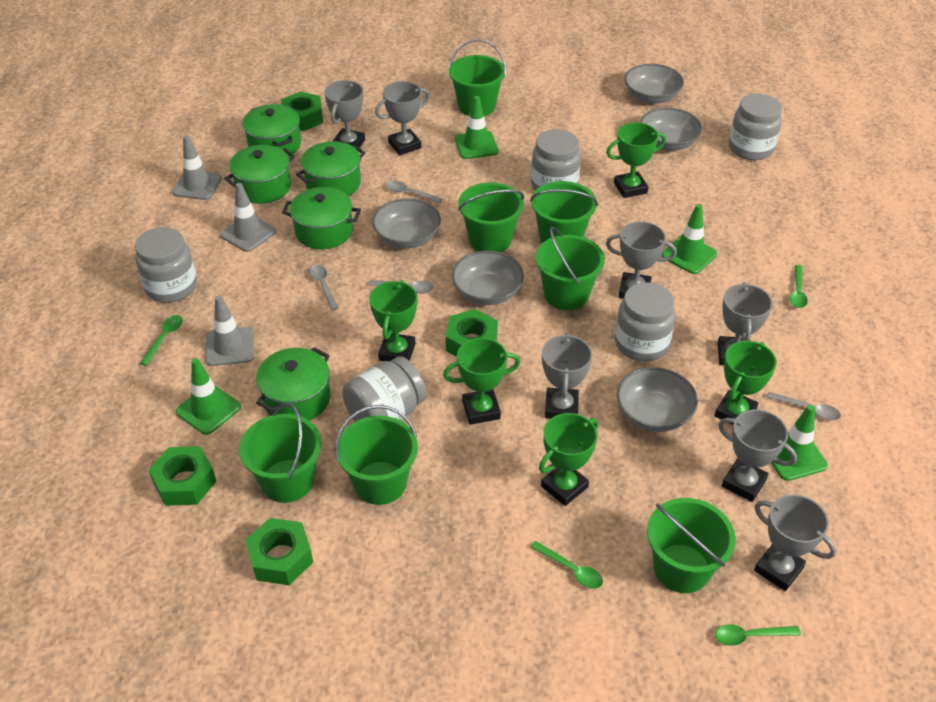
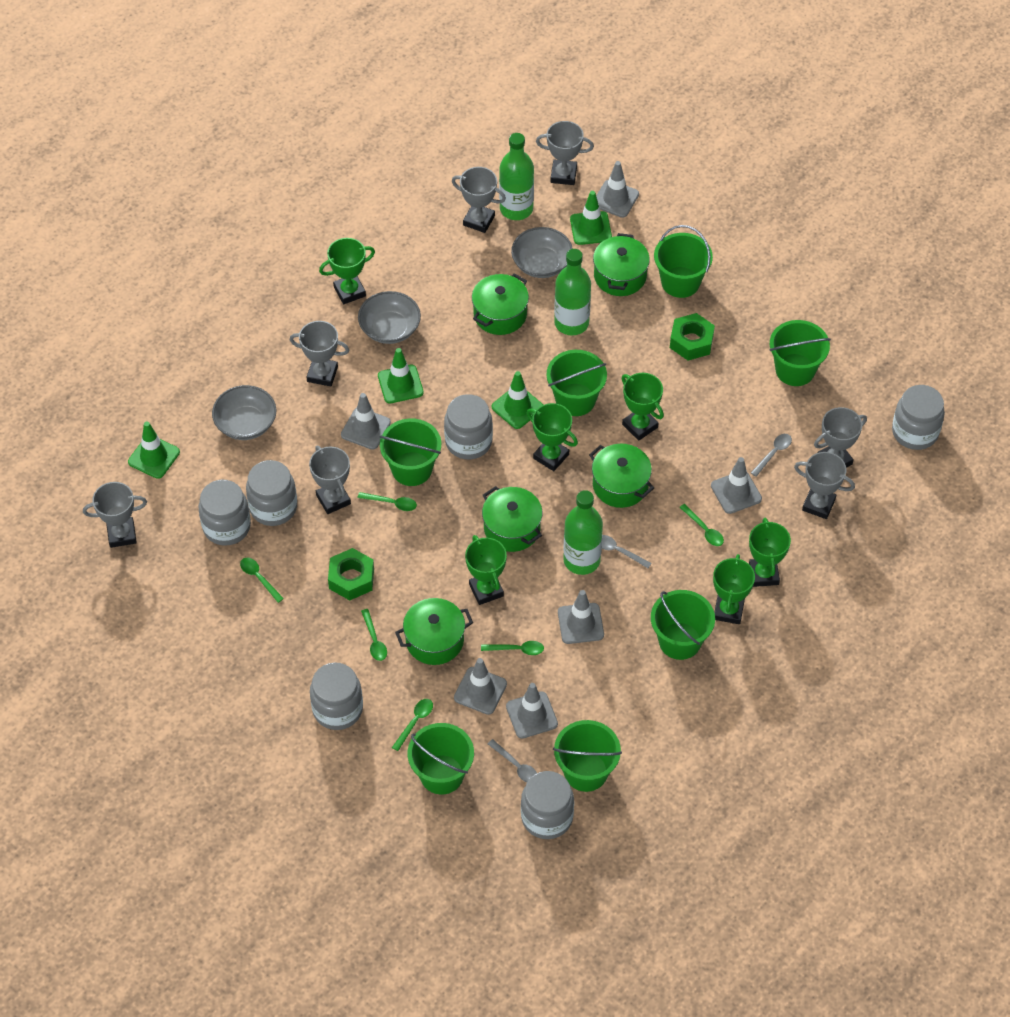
green bottle: 0 -> 3
green nut: 4 -> 2
green spoon: 4 -> 6
green trophy: 5 -> 6
grey bowl: 5 -> 3
grey jar: 5 -> 6
grey spoon: 4 -> 3
grey traffic cone: 3 -> 6

